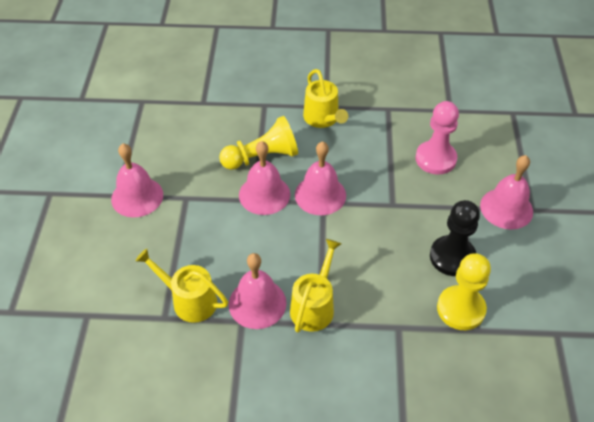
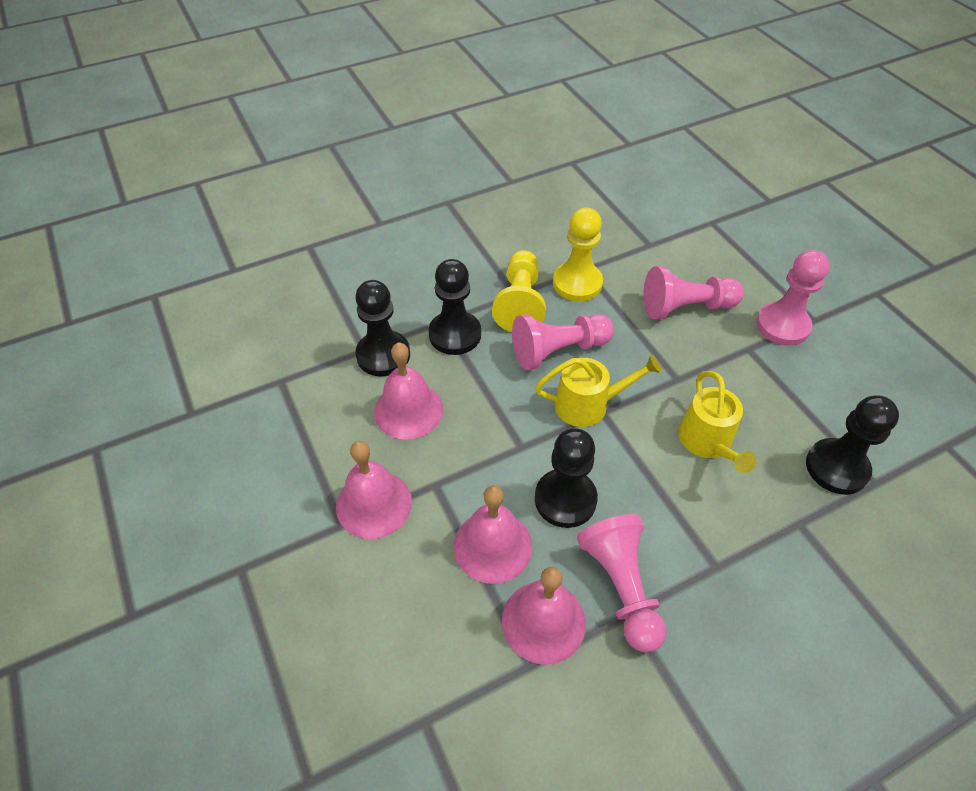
black pawn: 1 -> 4
pink bell: 5 -> 4
pink pawn: 1 -> 4
yellow watering can: 3 -> 2

